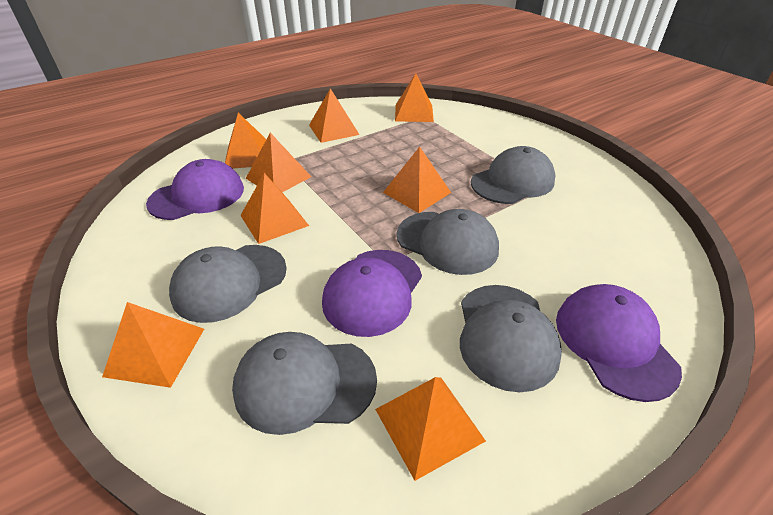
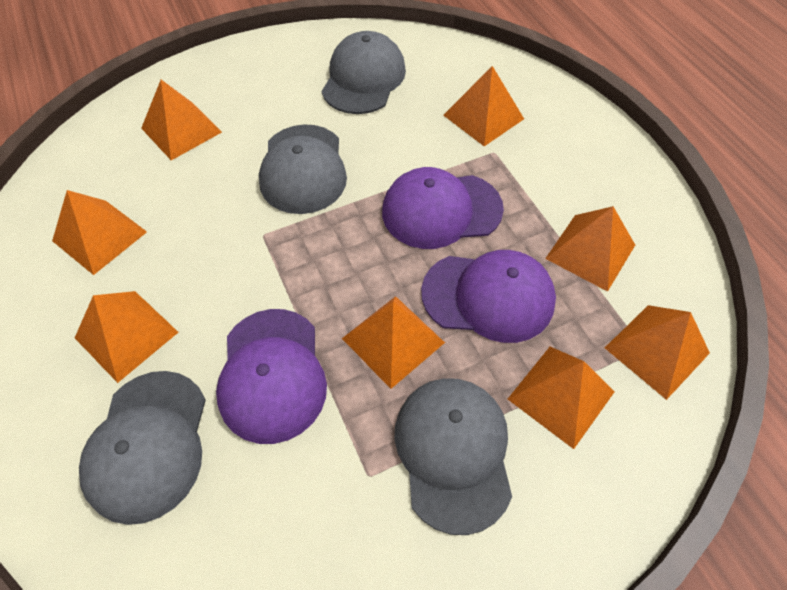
grey cap: 5 -> 4

